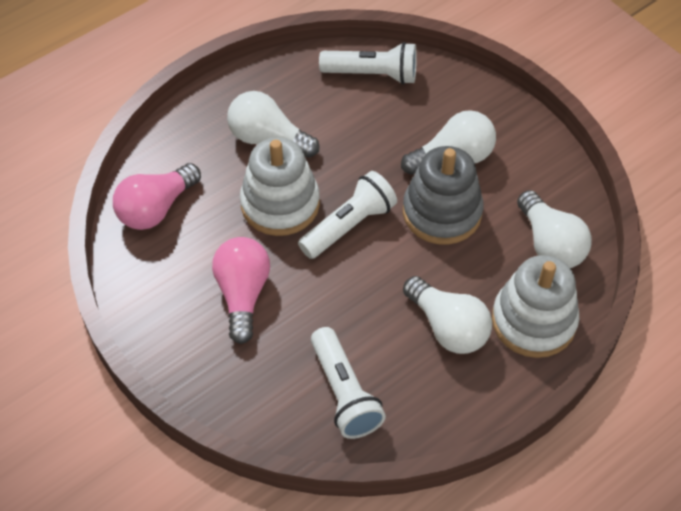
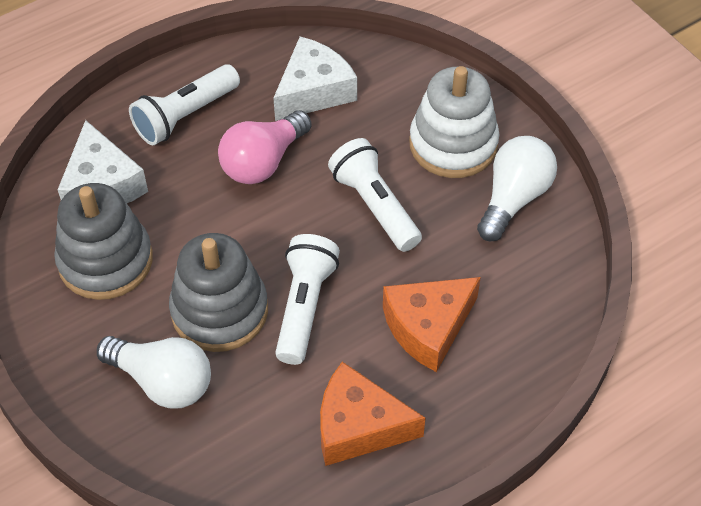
grey stacking toy: 1 -> 2
orange cheese: 0 -> 2
pink light bulb: 2 -> 1
white cheese: 0 -> 2
white light bulb: 4 -> 2
white stacking toy: 2 -> 1

